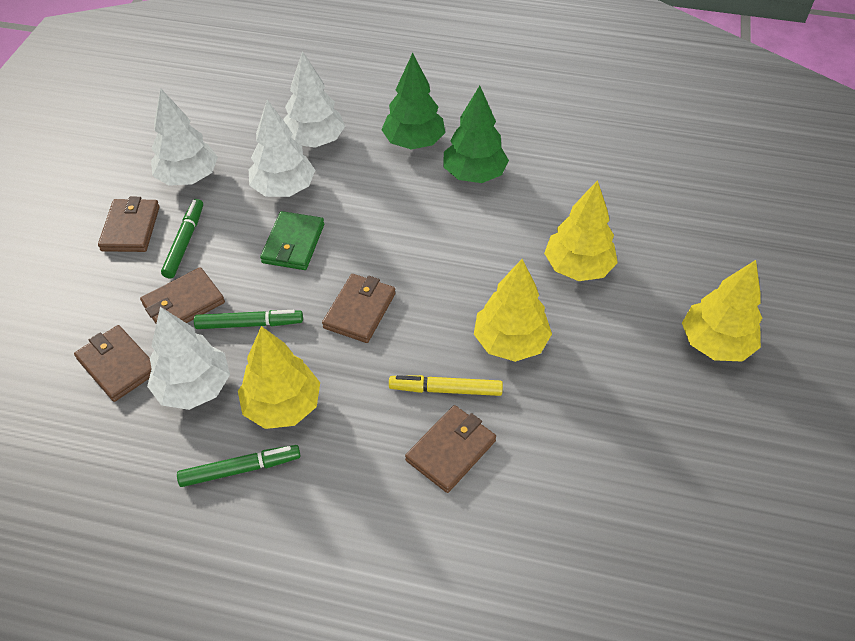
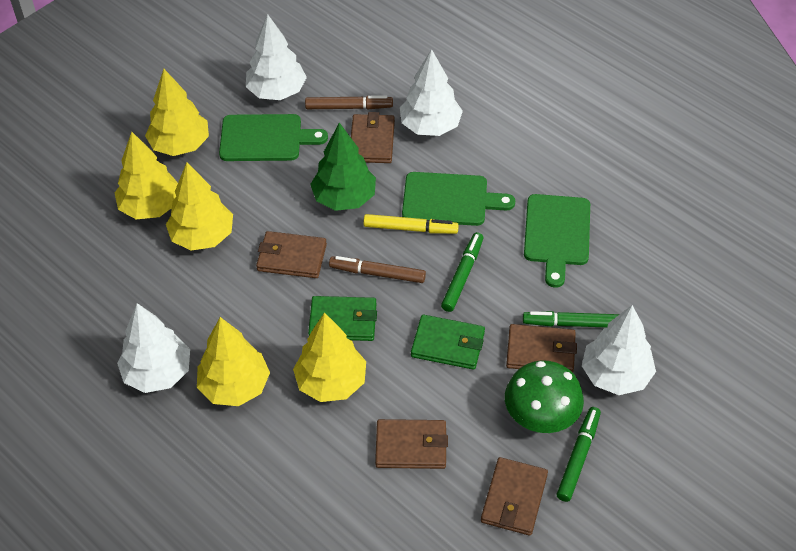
brown marker: 0 -> 2
green cutting board: 0 -> 3
green mushroom: 0 -> 1
green tree: 2 -> 1
green wallet: 1 -> 2
yellow tree: 4 -> 5

